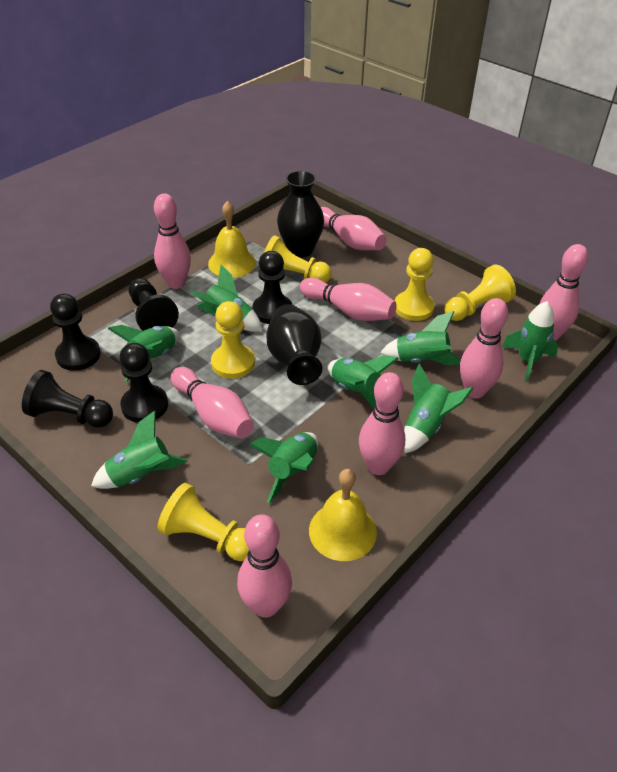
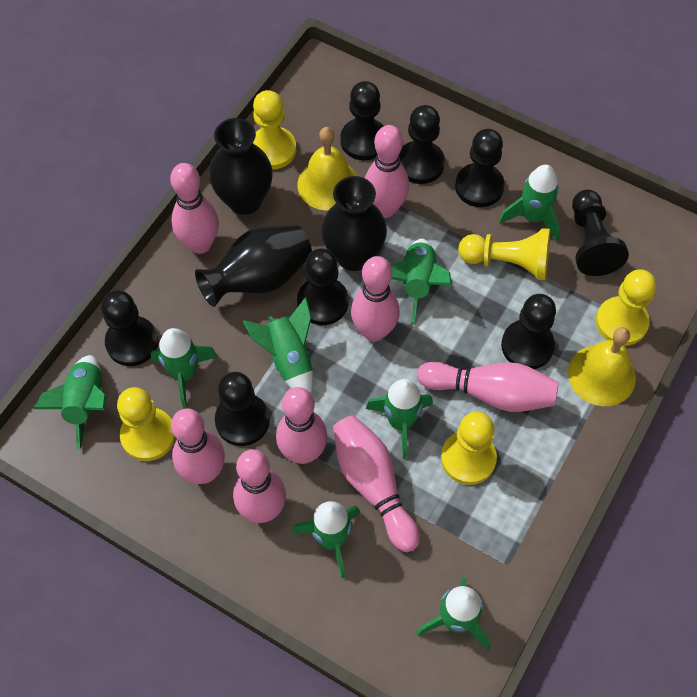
black pawn: 5 -> 8
black vase: 2 -> 3

